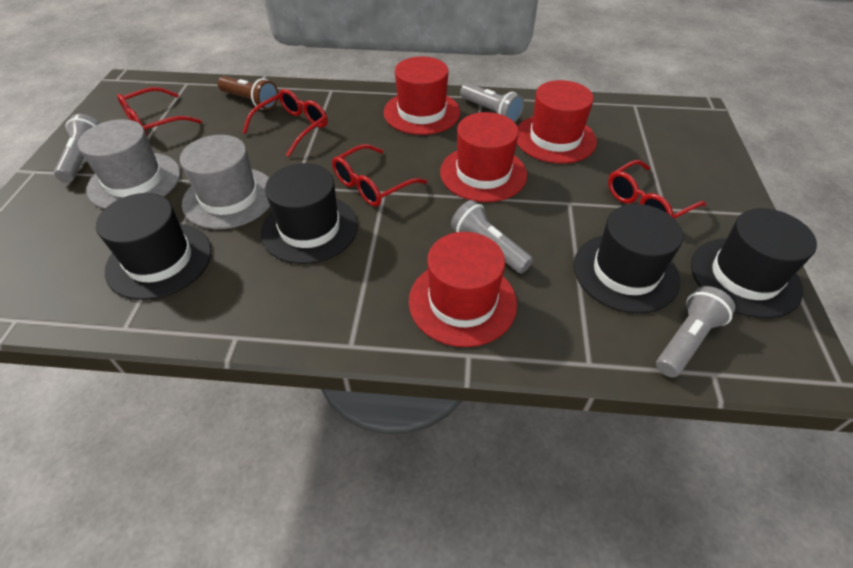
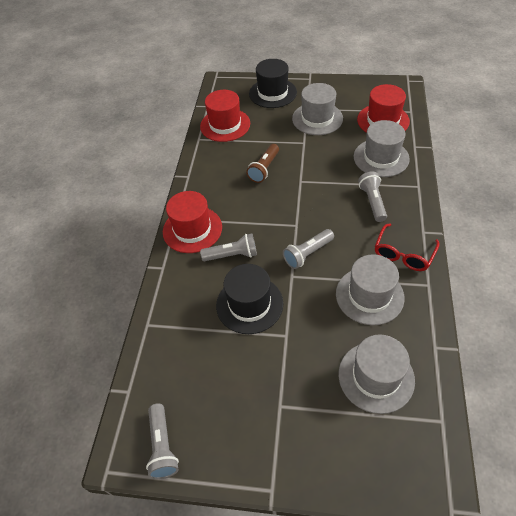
black hat: 4 -> 2
grey hat: 2 -> 4
red glasses: 4 -> 1
red hat: 4 -> 3

